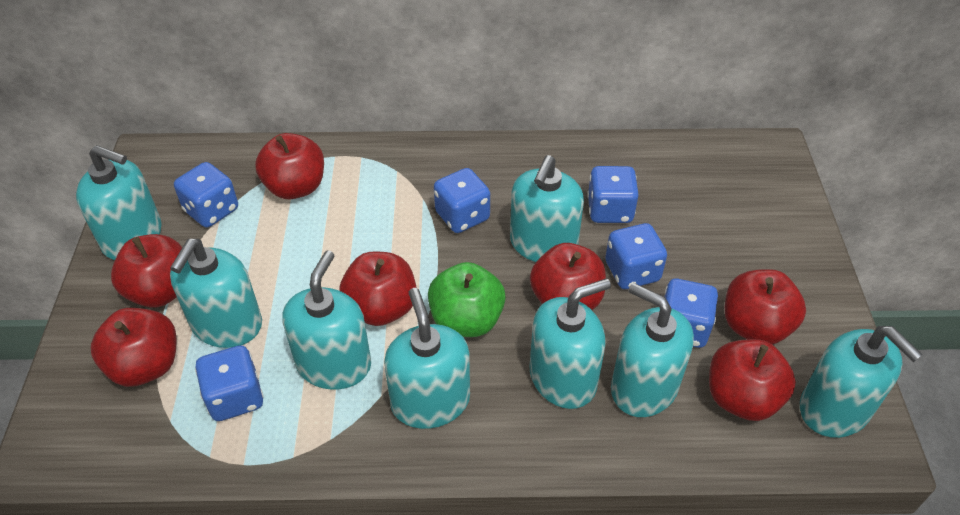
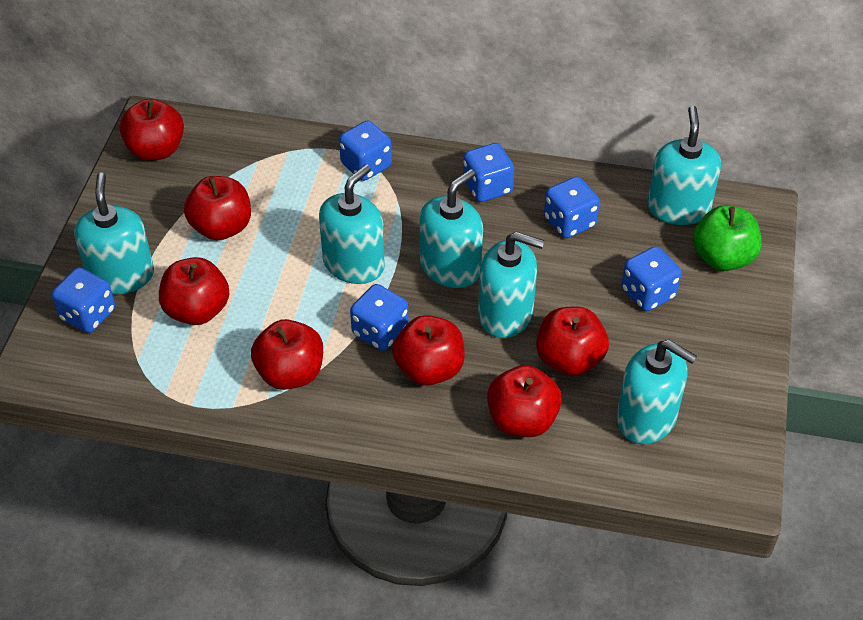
turquoise soap dispenser: 8 -> 6

